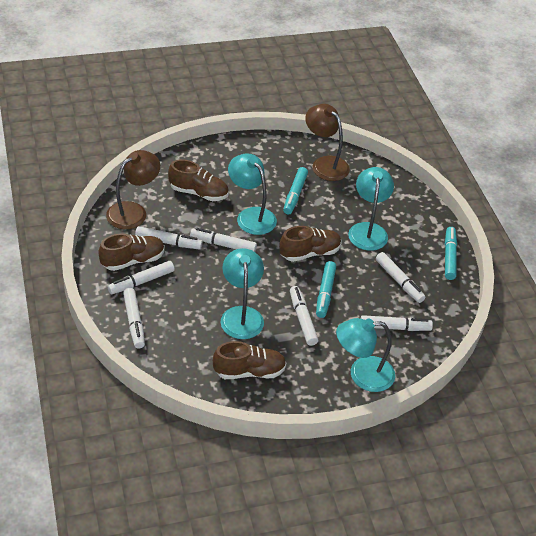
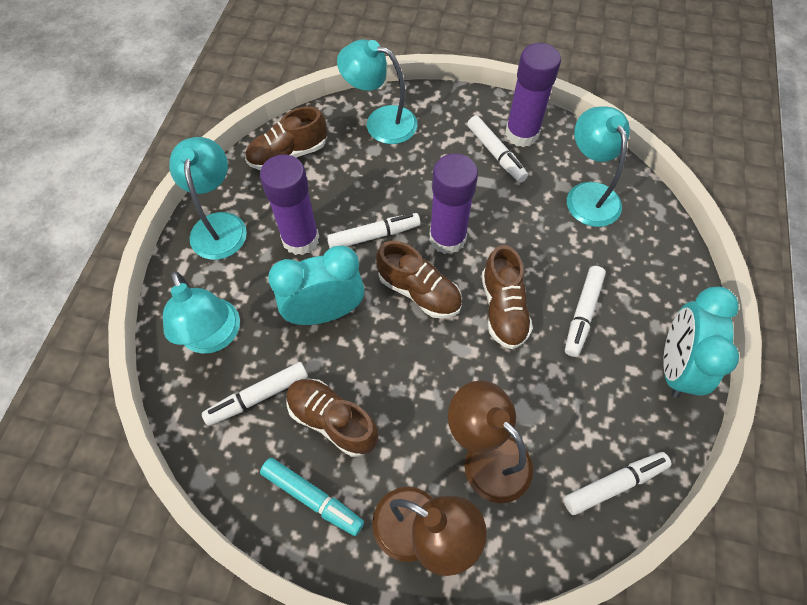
purple glue stick: 0 -> 3
turquoise clock: 0 -> 2
turquoise marker: 3 -> 1
white marker: 7 -> 5

